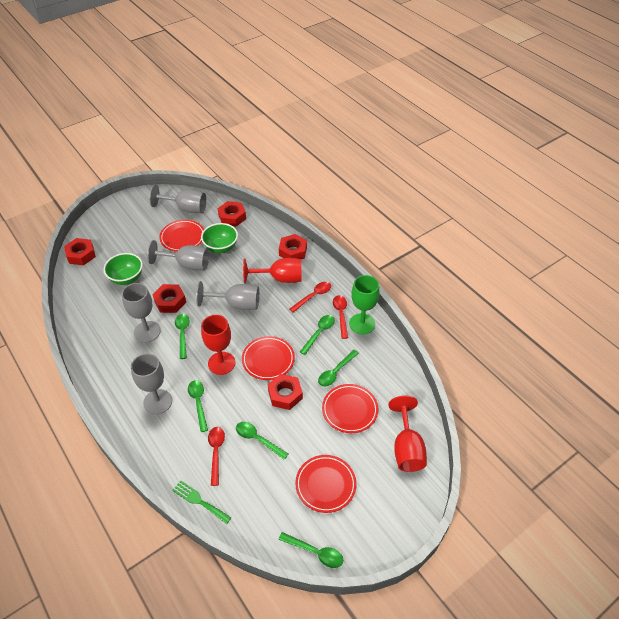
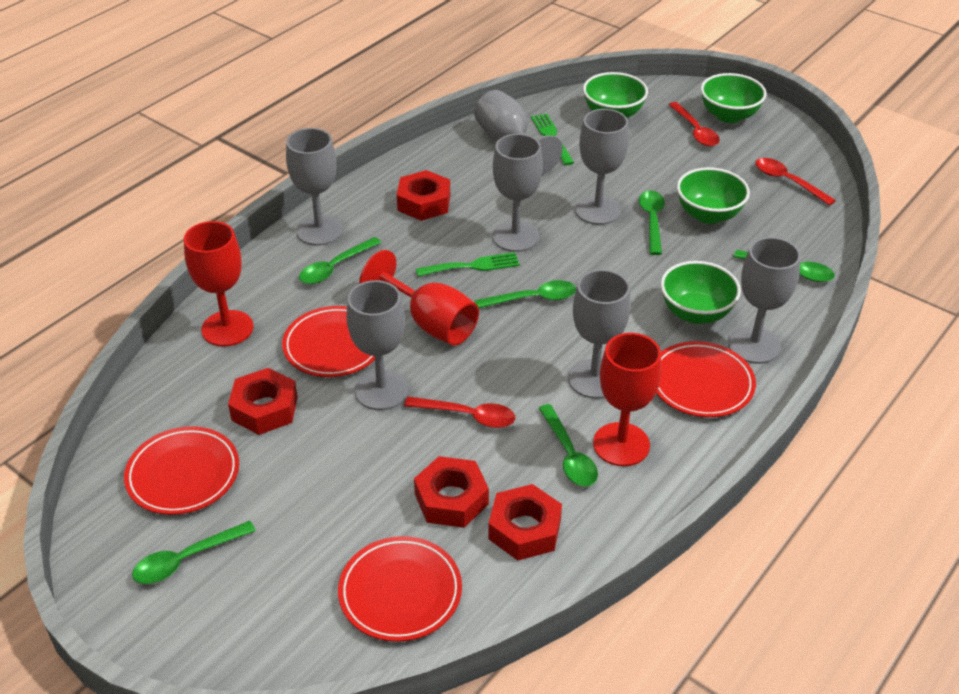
green bowl: 2 -> 4
green fork: 1 -> 2
green goblet: 1 -> 0
grey goblet: 5 -> 7
red nut: 5 -> 4

